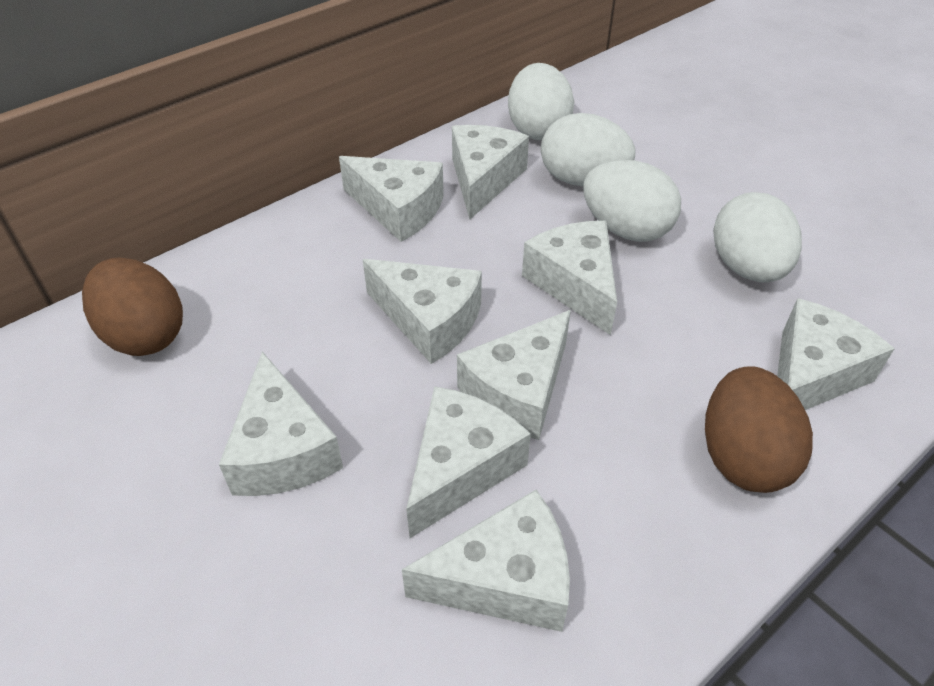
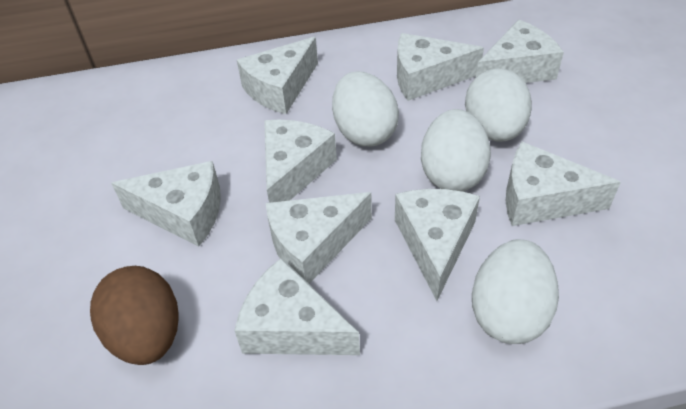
brown egg: 2 -> 1

